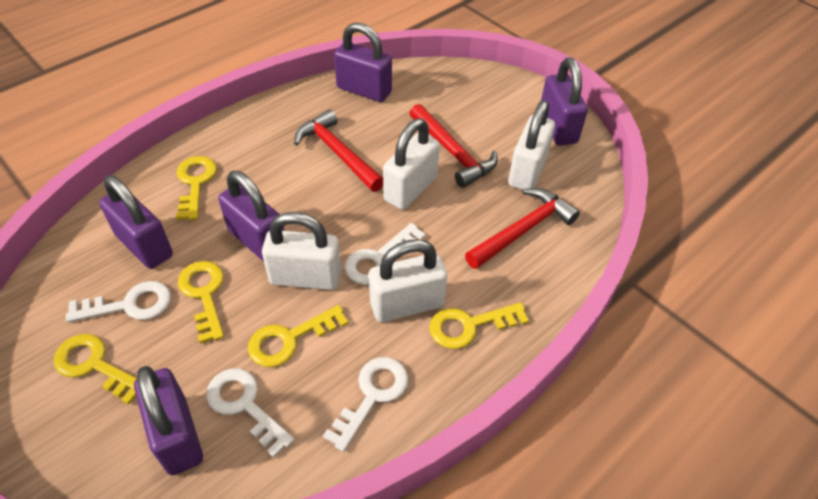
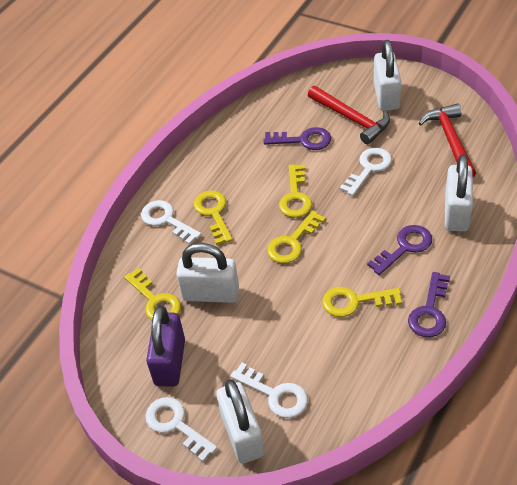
purple key: 0 -> 3
purple padlock: 5 -> 1
red hammer: 3 -> 2

